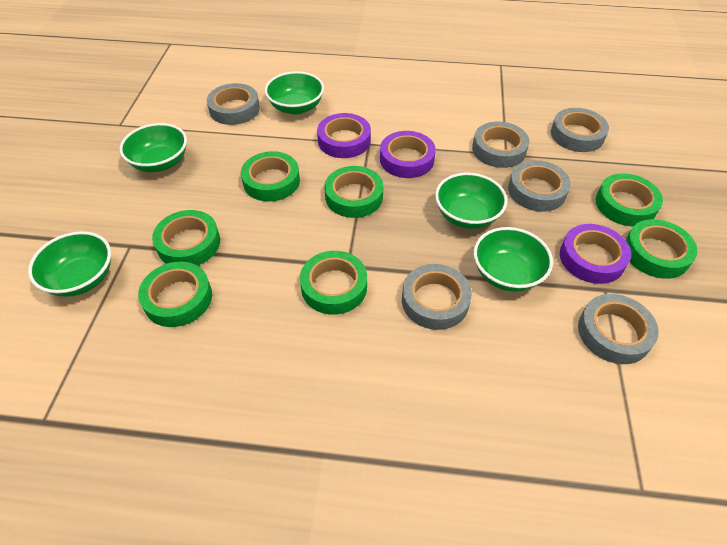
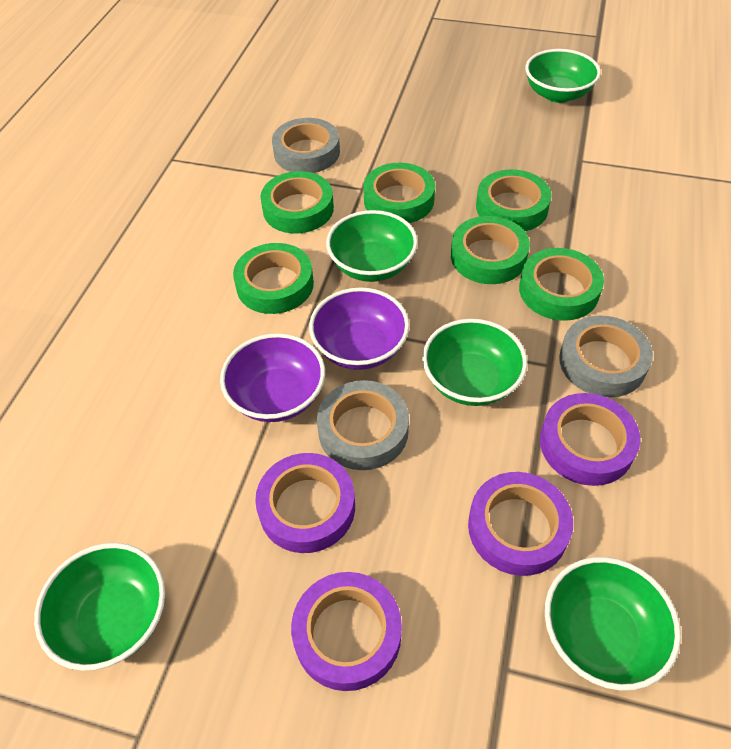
green tape: 7 -> 6
grey tape: 6 -> 3
purple bowl: 0 -> 2
purple tape: 3 -> 4

